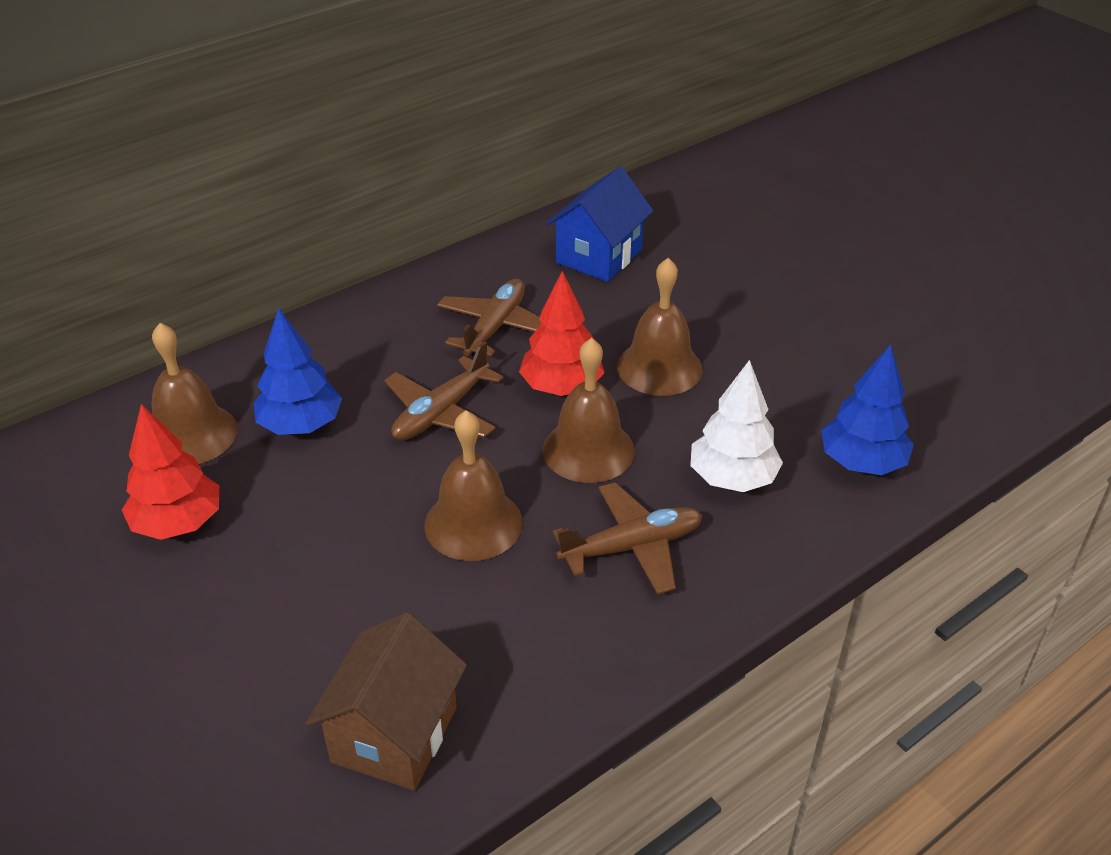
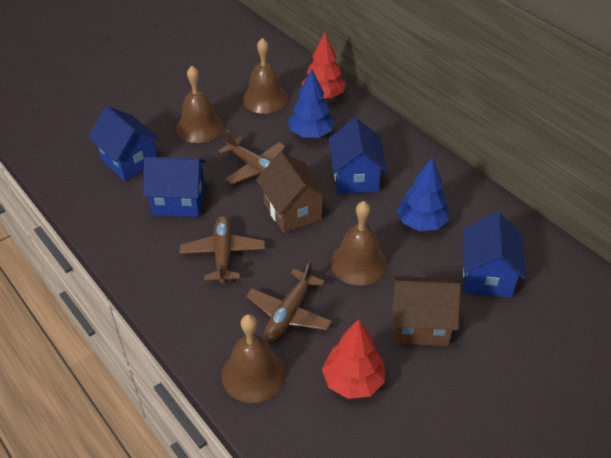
blue house: 1 -> 4
brown house: 1 -> 2
white tree: 1 -> 0

